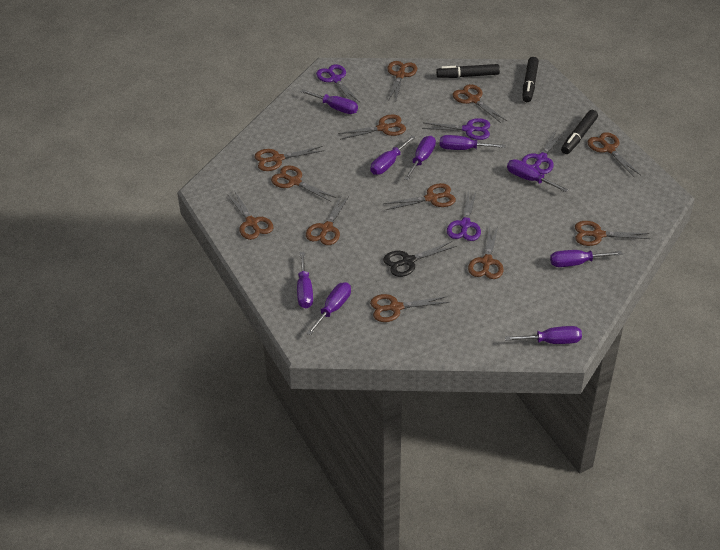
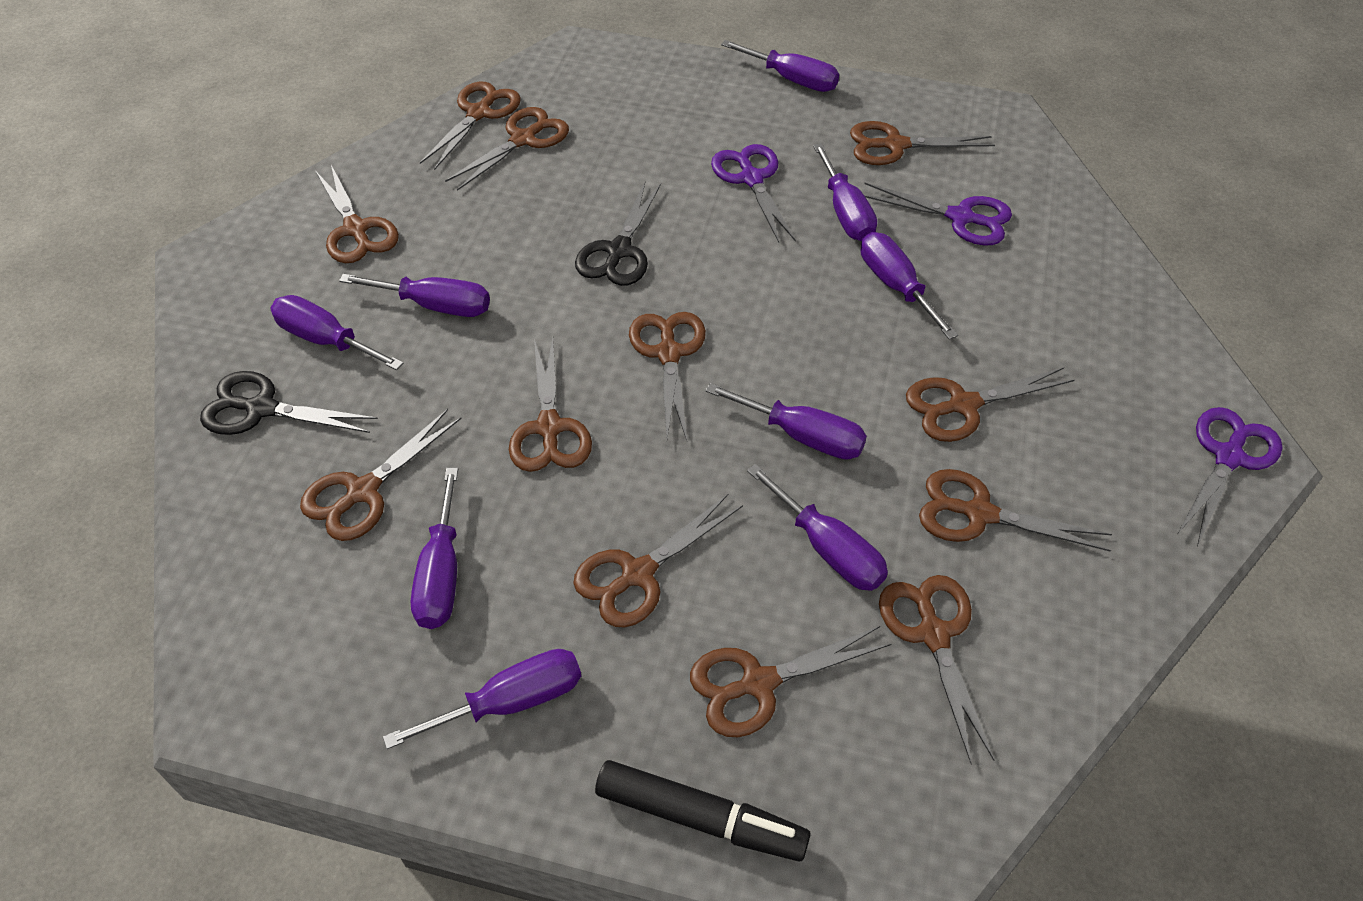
black marker: 3 -> 1
black scissors: 1 -> 2
purple scissors: 4 -> 3

